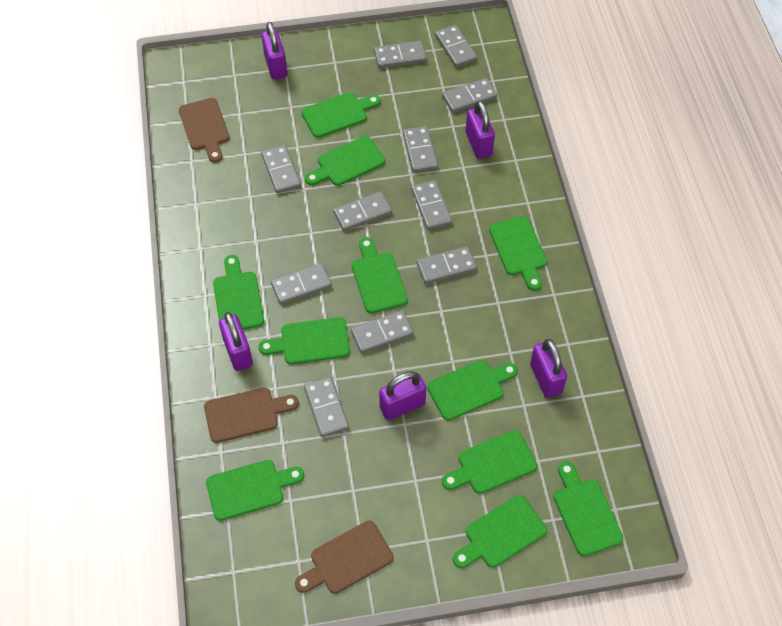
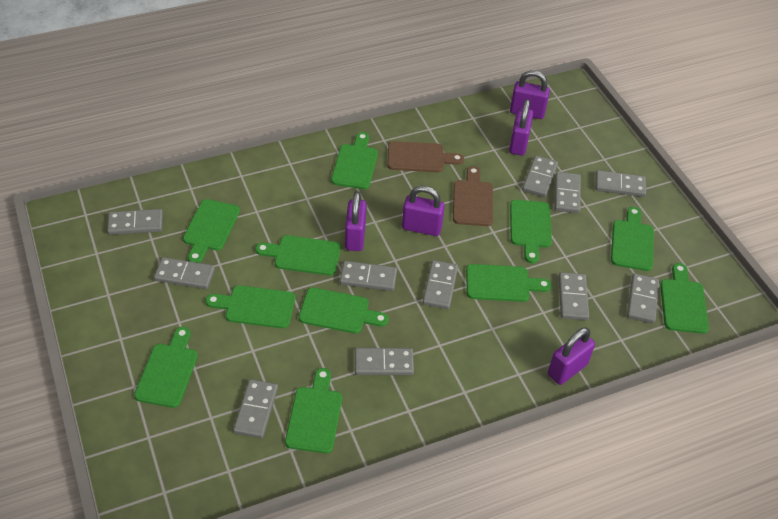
brown cutting board: 3 -> 2

